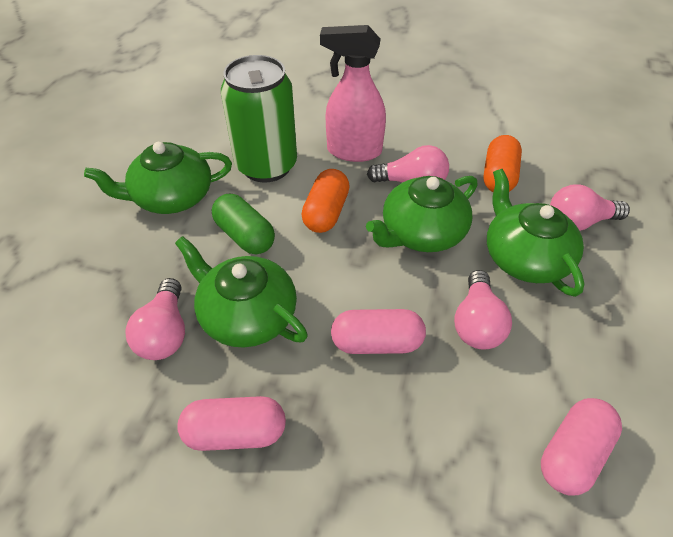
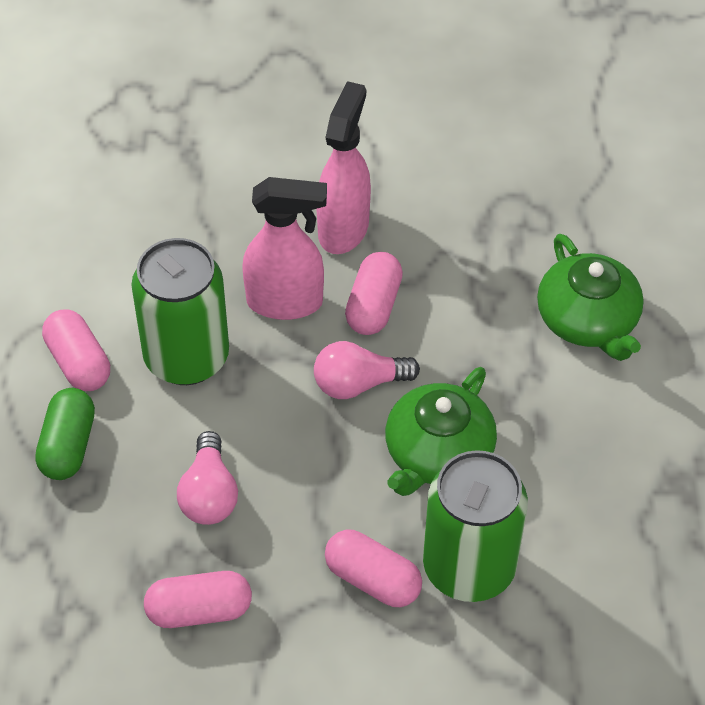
green can: 1 -> 2
green teapot: 4 -> 2
orange capsule: 2 -> 0
pink capsule: 3 -> 4
pink light bulb: 4 -> 2
pink spray bottle: 1 -> 2

